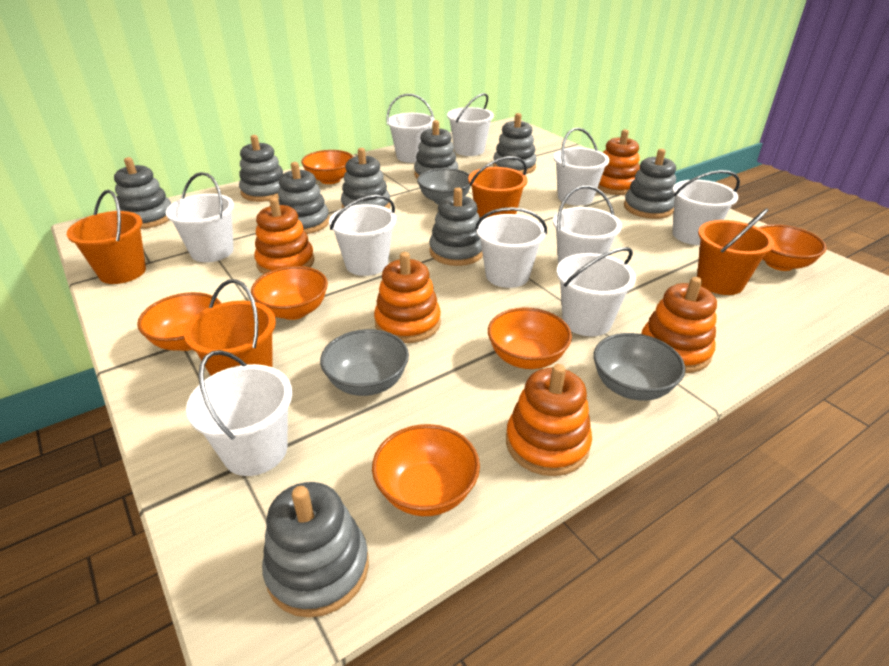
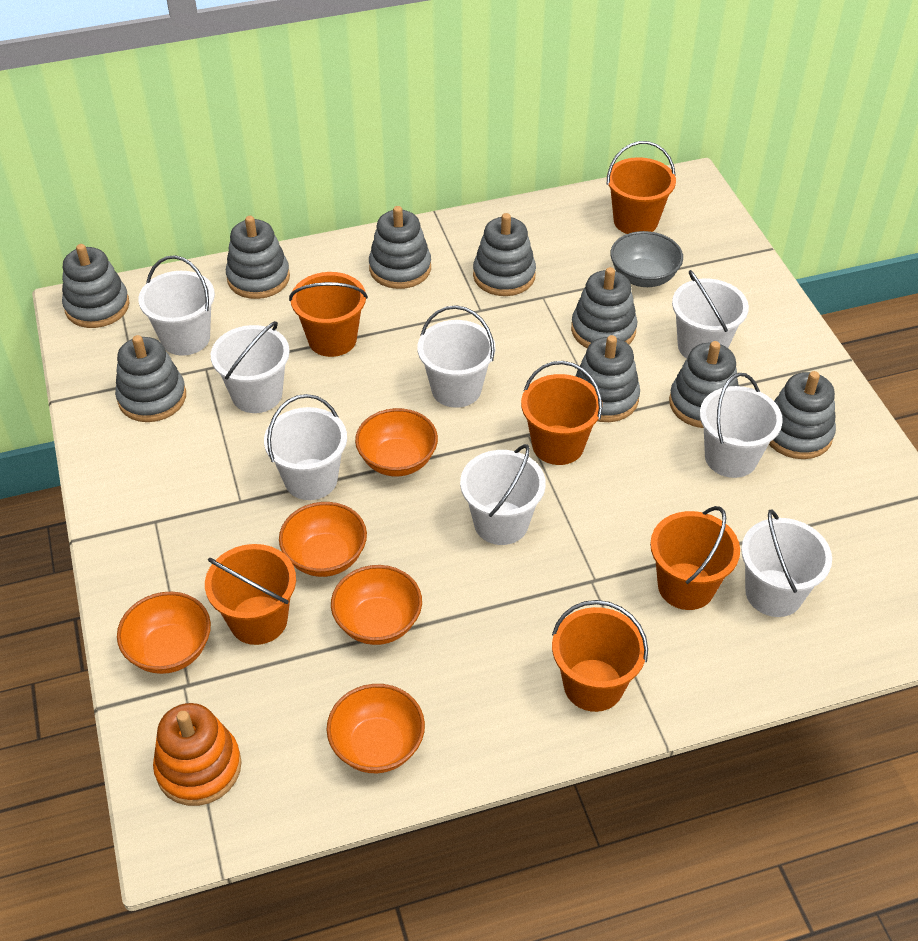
grey bowl: 3 -> 1
orange bowl: 6 -> 5
orange bucket: 4 -> 6
orange stacking toy: 5 -> 1
white bucket: 10 -> 8

